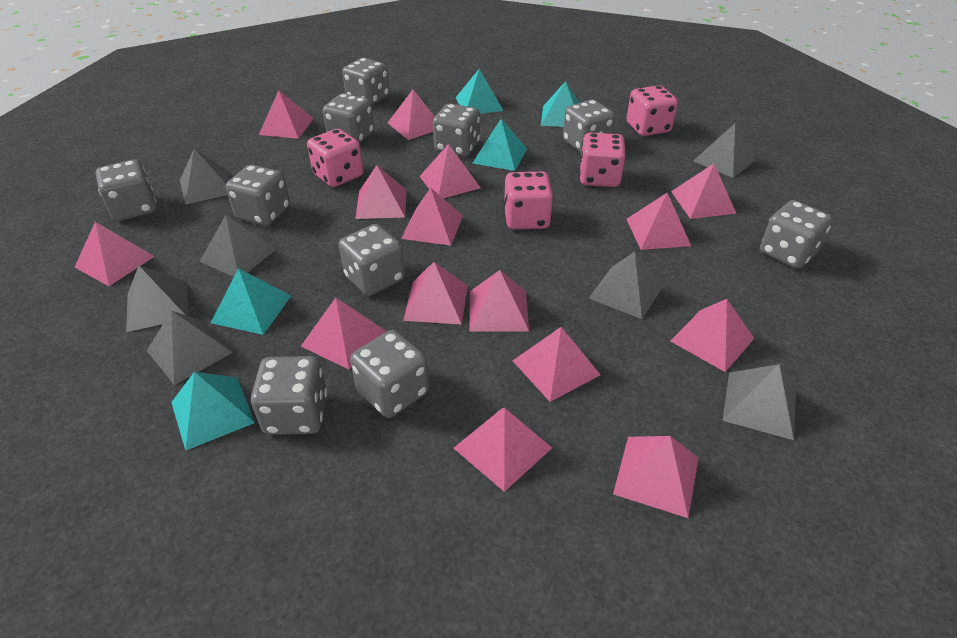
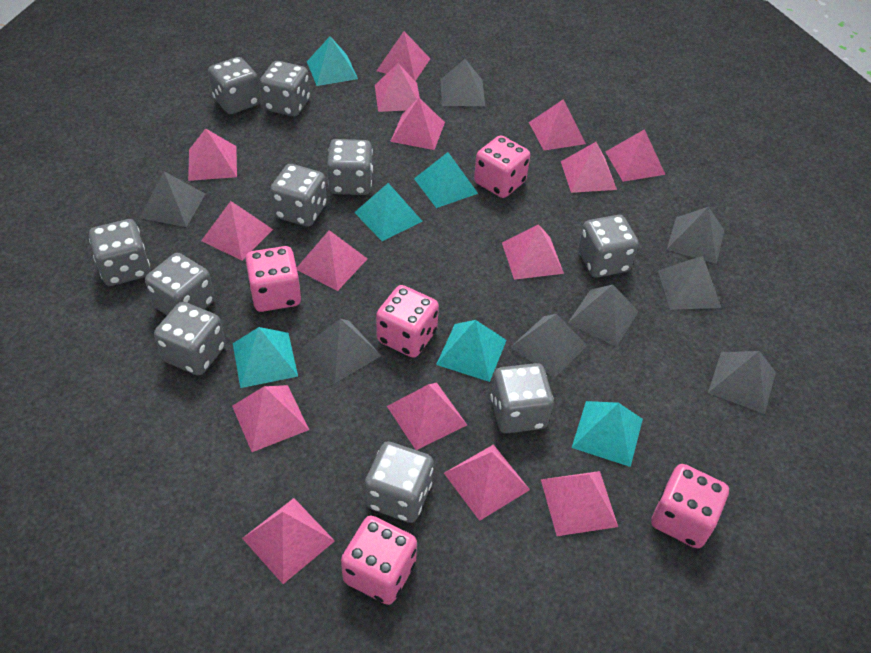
grey pyramid: 7 -> 8
pink dice: 4 -> 5
turquoise pyramid: 5 -> 6

